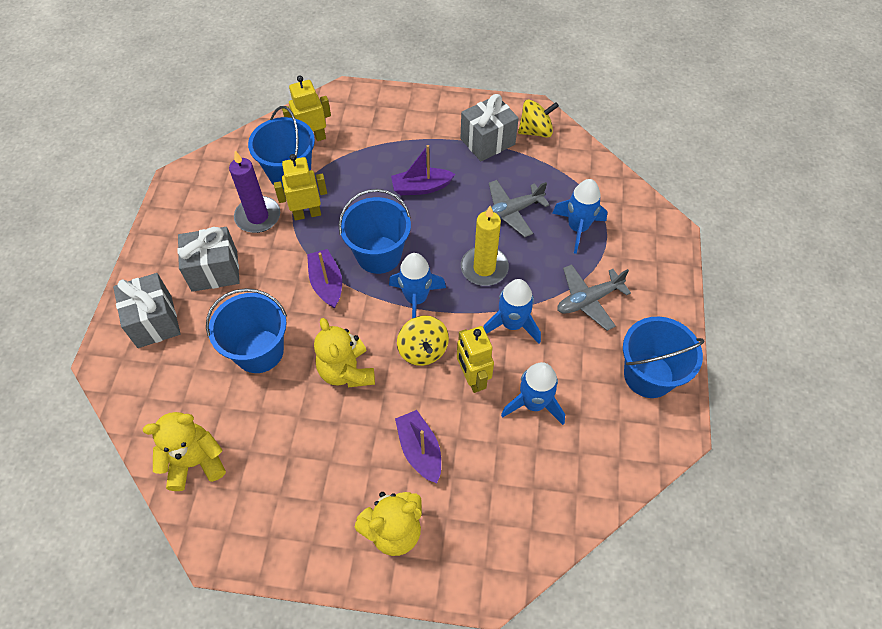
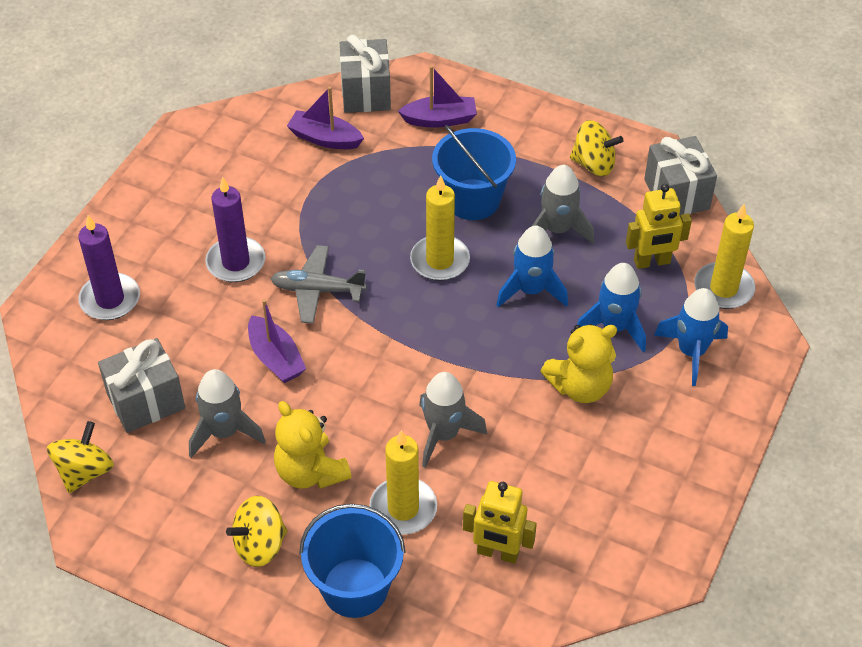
blue bucket: 4 -> 2
blue rocket: 4 -> 3
grey plane: 2 -> 1
grey rocket: 0 -> 3
purple candle: 1 -> 2
yellow candle: 1 -> 3
yellow robot: 3 -> 2
yellow spinning top: 2 -> 3
yellow teddy bear: 3 -> 2

